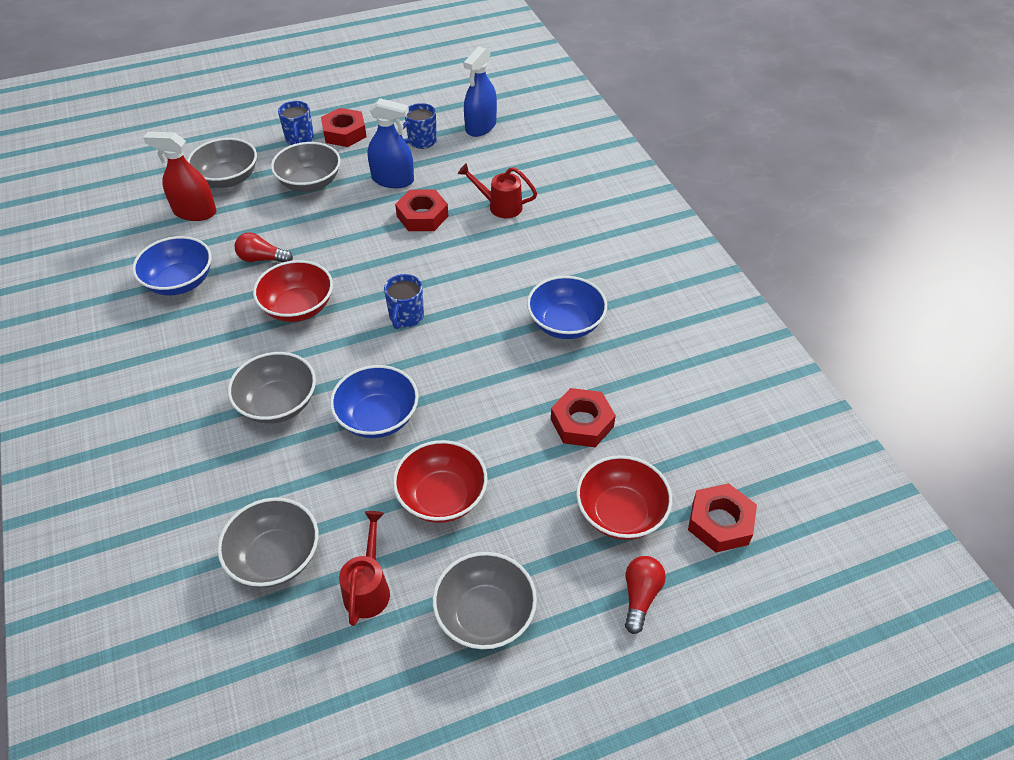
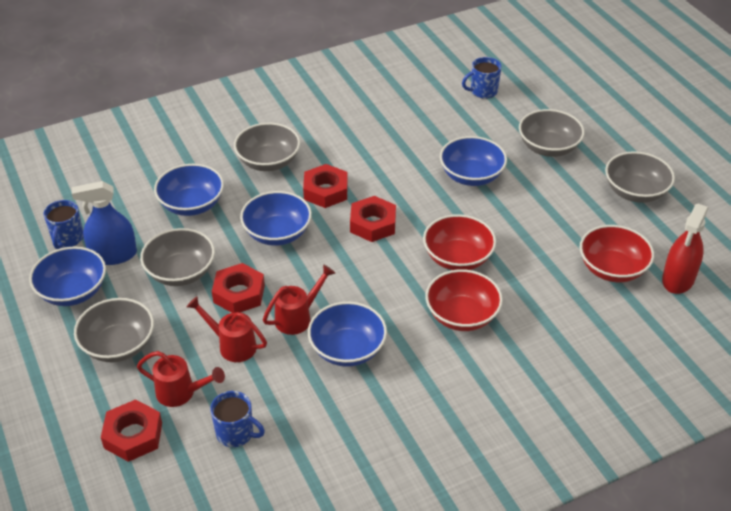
blue bowl: 3 -> 5
blue spray bottle: 2 -> 1
red light bulb: 2 -> 0
red watering can: 2 -> 3

